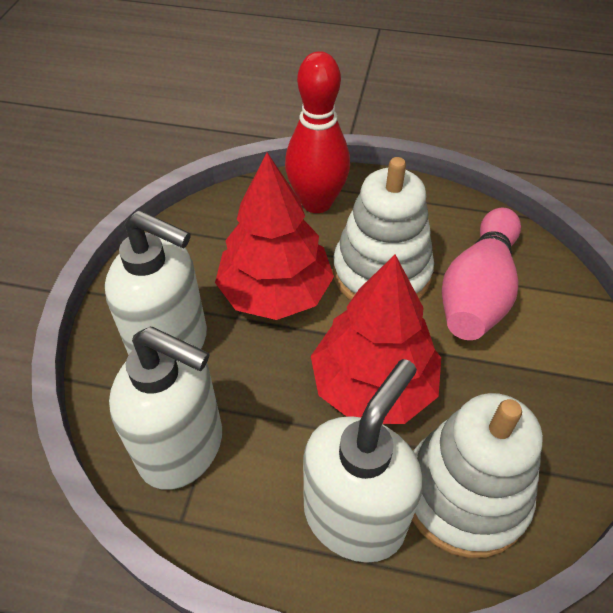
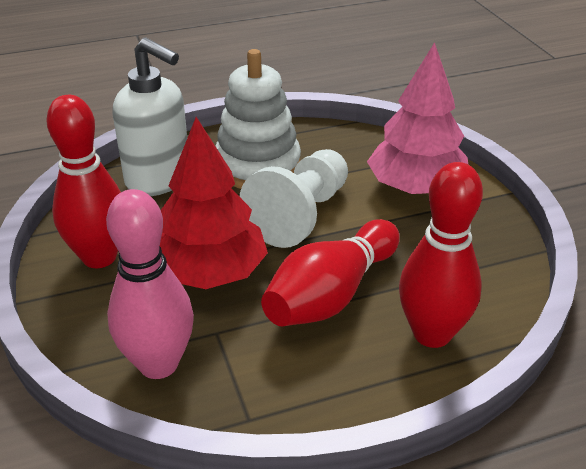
pink tree: 0 -> 1
red bowling pin: 1 -> 3
red tree: 2 -> 1
white pawn: 0 -> 1
white soap dispenser: 3 -> 1
white stacking toy: 2 -> 1

